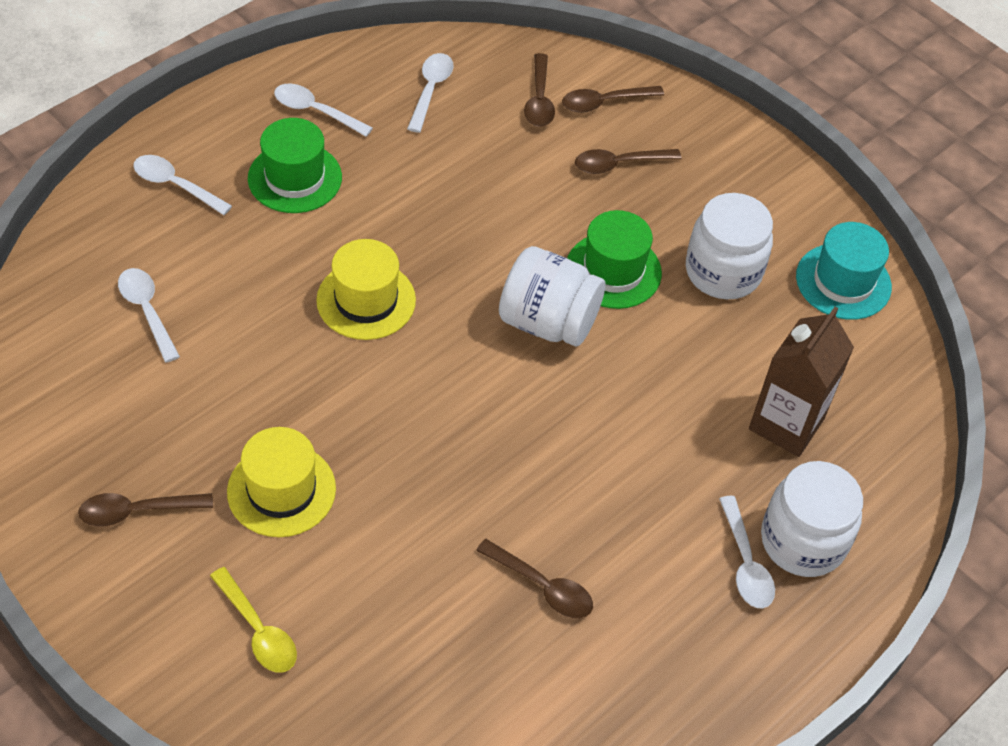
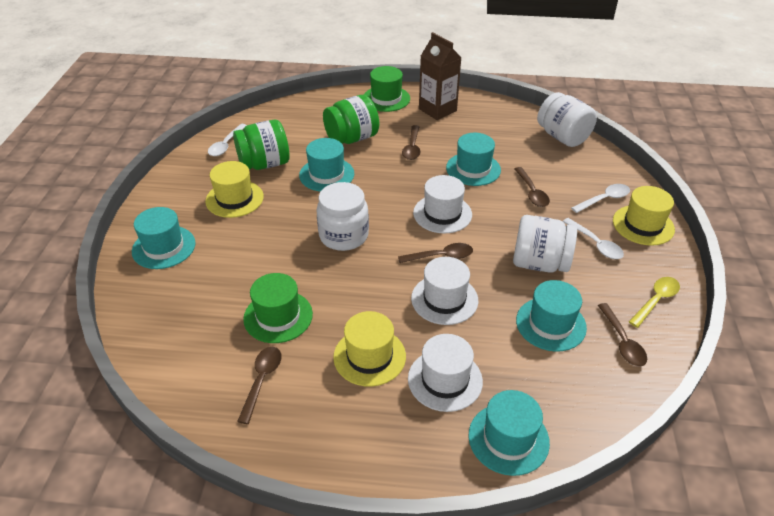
green jar: 0 -> 2
turquoise hat: 1 -> 5
white hat: 0 -> 3
white spoon: 5 -> 3
yellow hat: 2 -> 3

